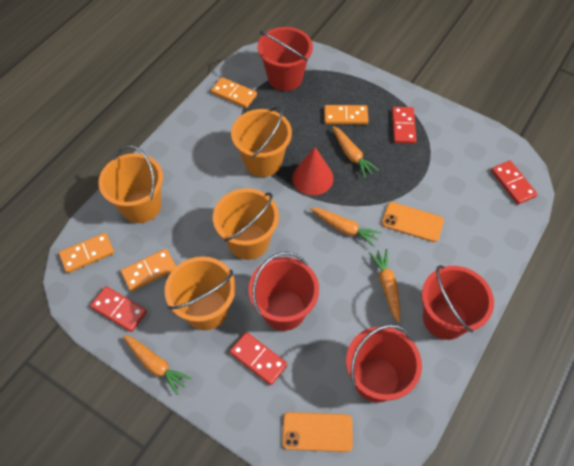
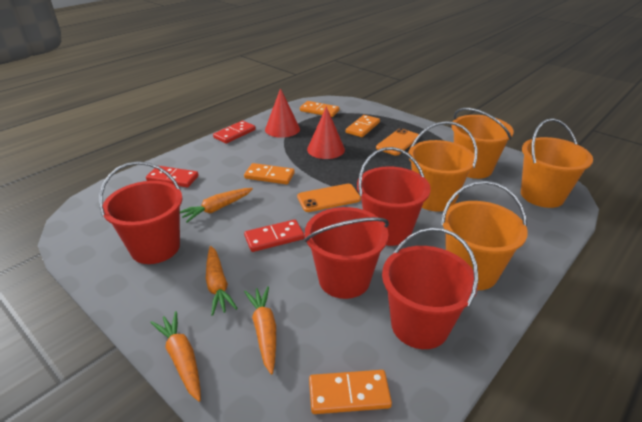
red cone: 1 -> 2
red domino: 4 -> 3

